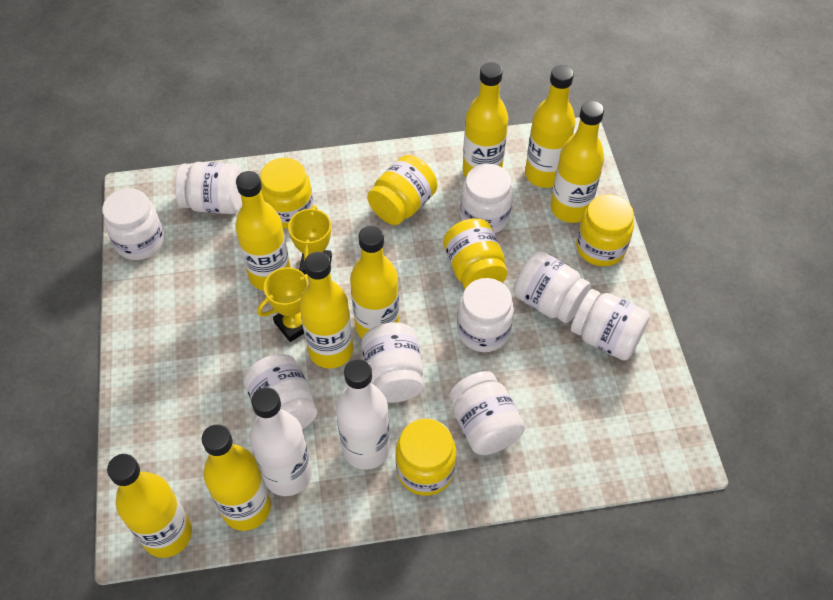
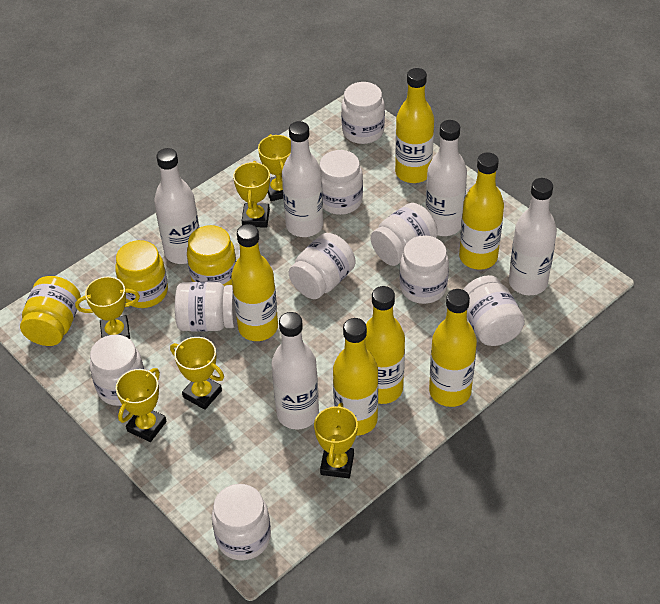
white bottle: 2 -> 5
yellow bottle: 8 -> 6
yellow jar: 5 -> 3
yellow trophy: 2 -> 6

